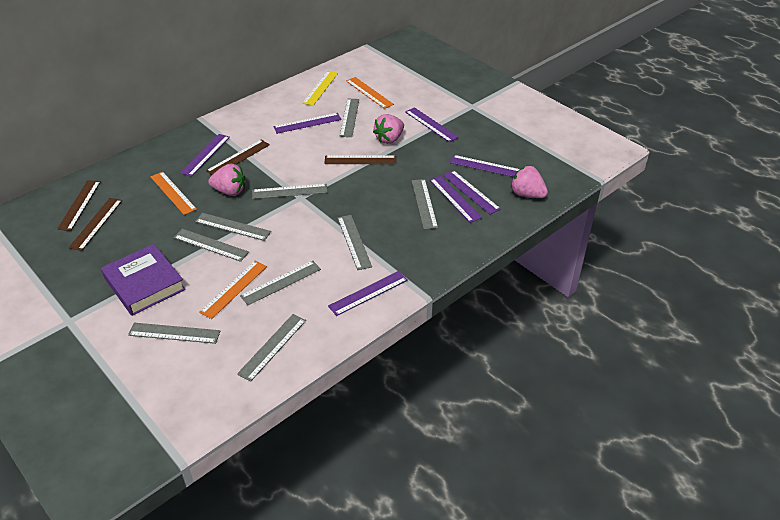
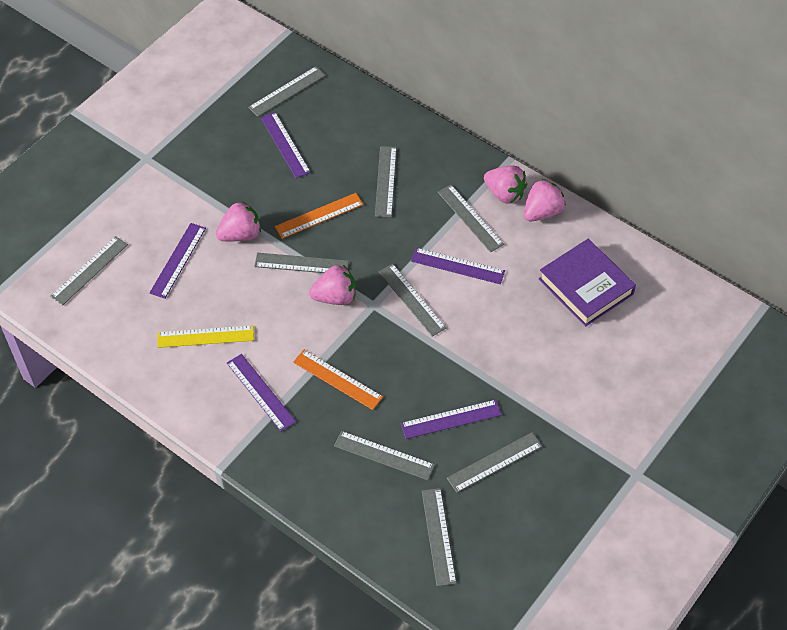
brown ruler: 4 -> 0
orange ruler: 3 -> 2
pink strawberry: 3 -> 4
purple ruler: 7 -> 5

